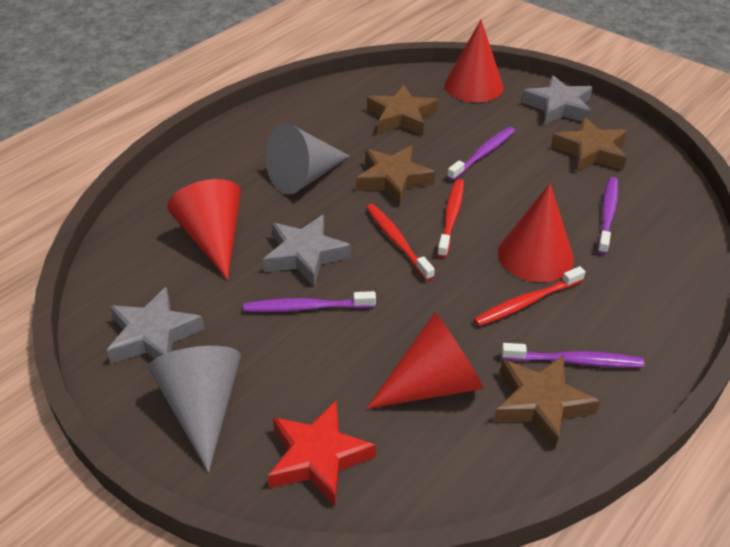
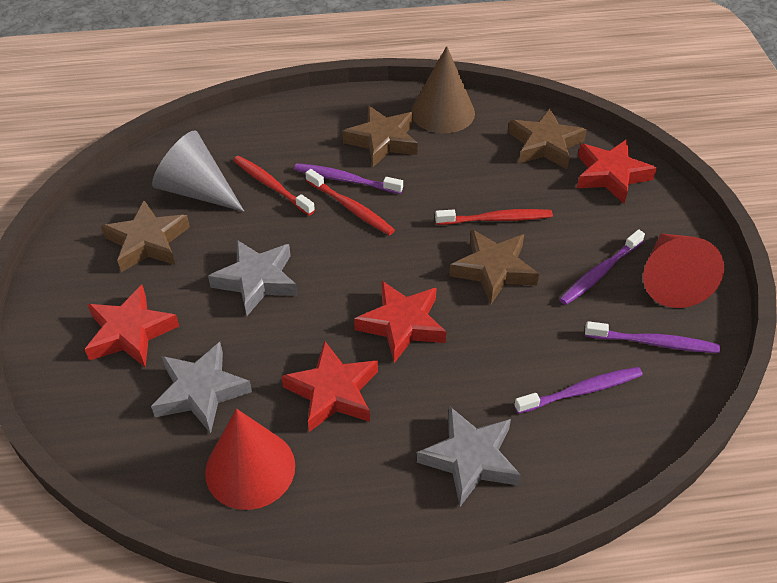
brown cone: 0 -> 1
grey cone: 2 -> 1
red cone: 4 -> 2
red star: 1 -> 4

